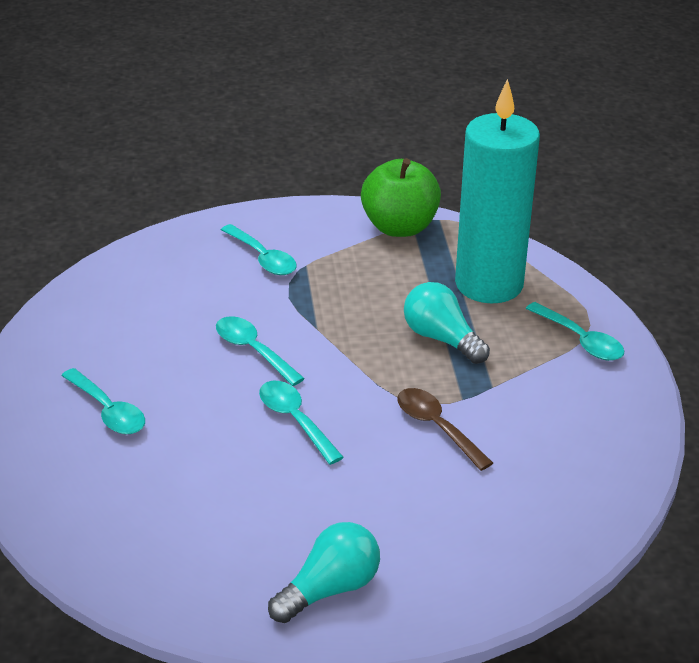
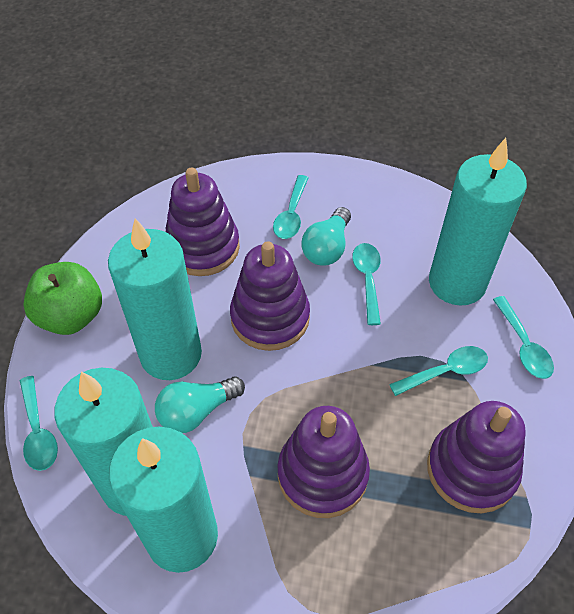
brown spoon: 1 -> 0
purple stacking toy: 0 -> 4
turquoise candle: 1 -> 4

